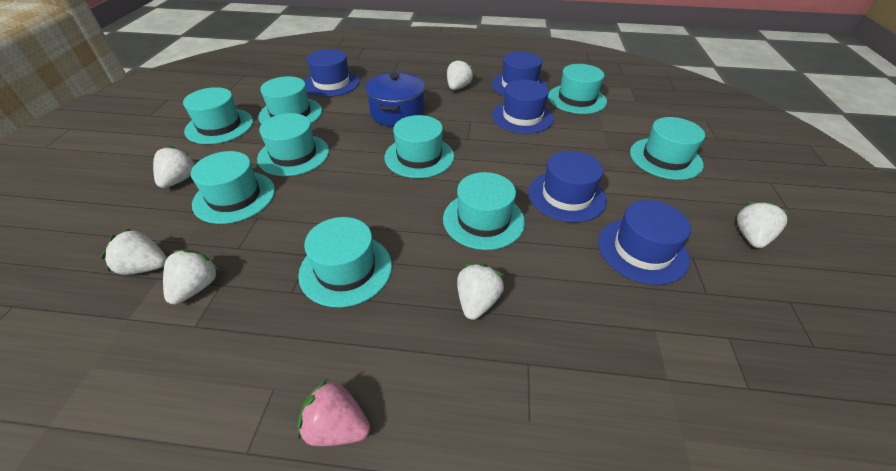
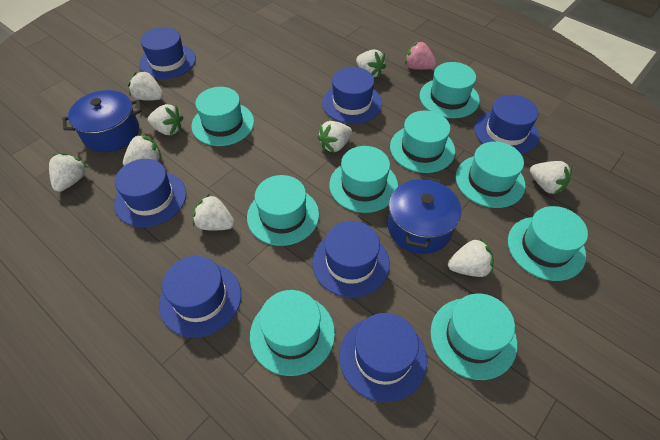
blue hat: 5 -> 7
blue pot: 1 -> 2
white strawberry: 6 -> 9

